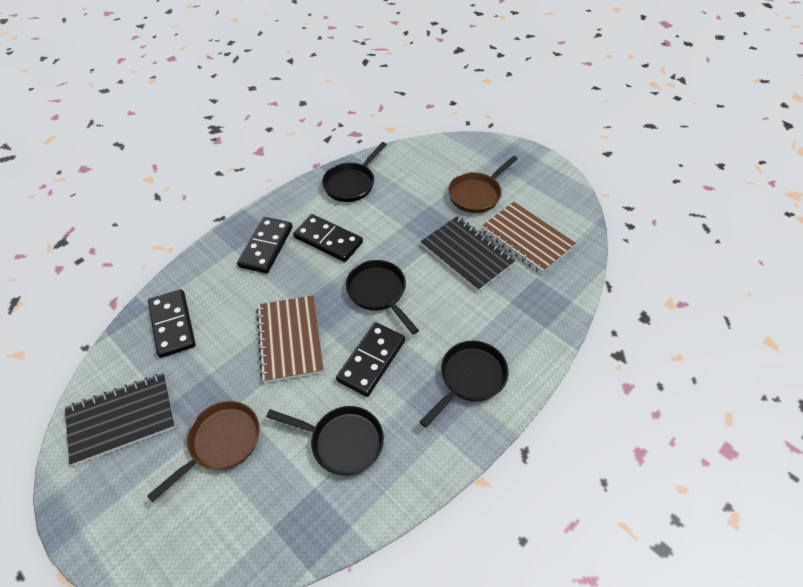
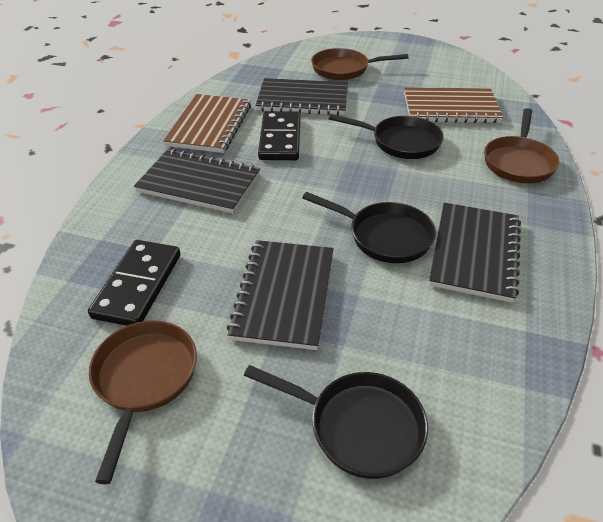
black domino: 4 -> 2
black notebook: 2 -> 4
black pan: 4 -> 3
brown pan: 2 -> 3

